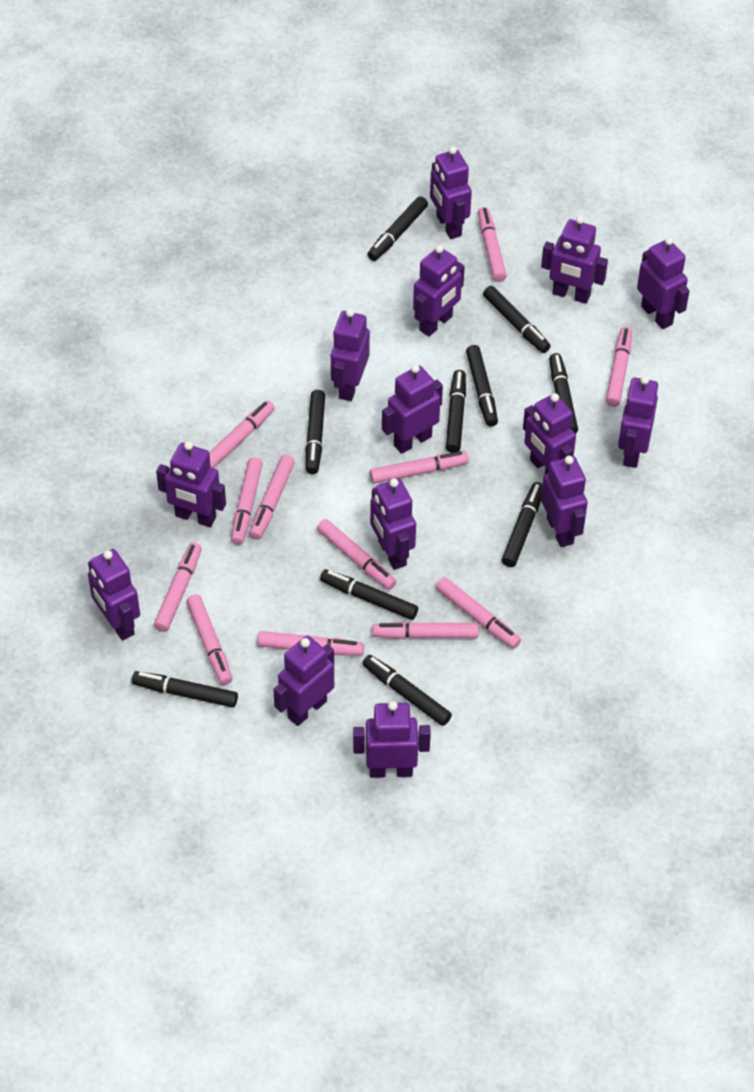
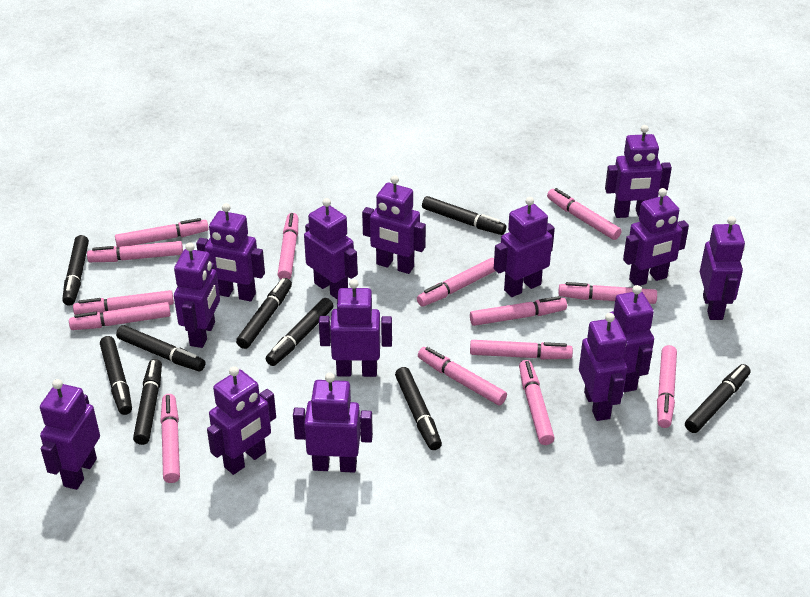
black marker: 10 -> 9
pink marker: 12 -> 14

